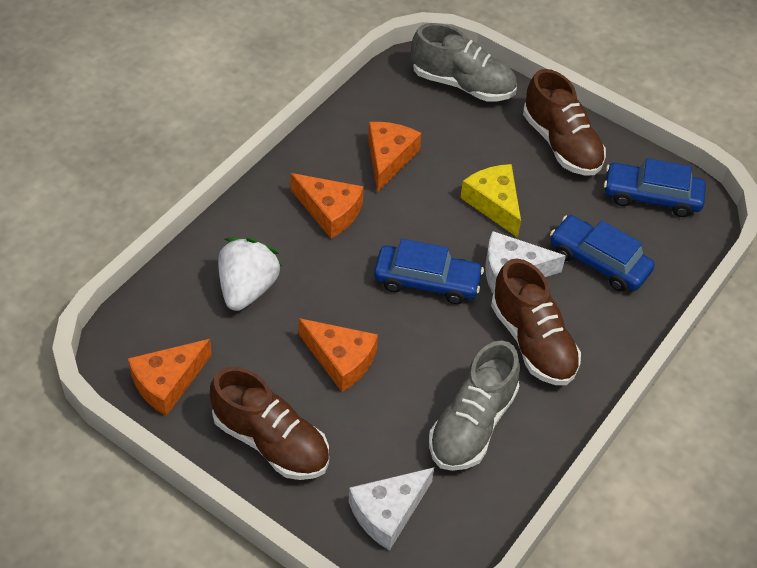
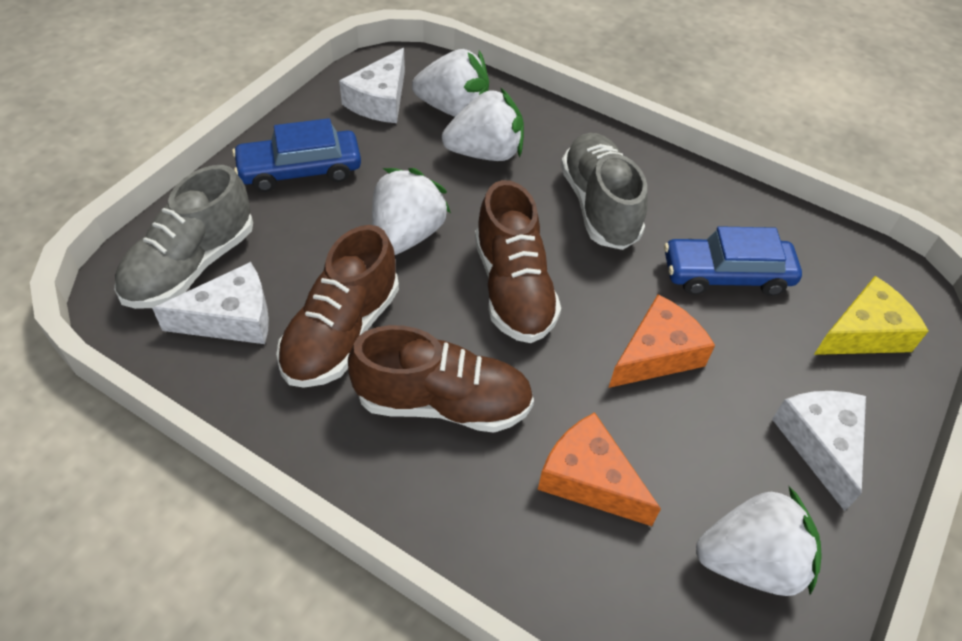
blue car: 3 -> 2
orange cheese: 4 -> 2
white cheese: 2 -> 3
white strawberry: 1 -> 4

